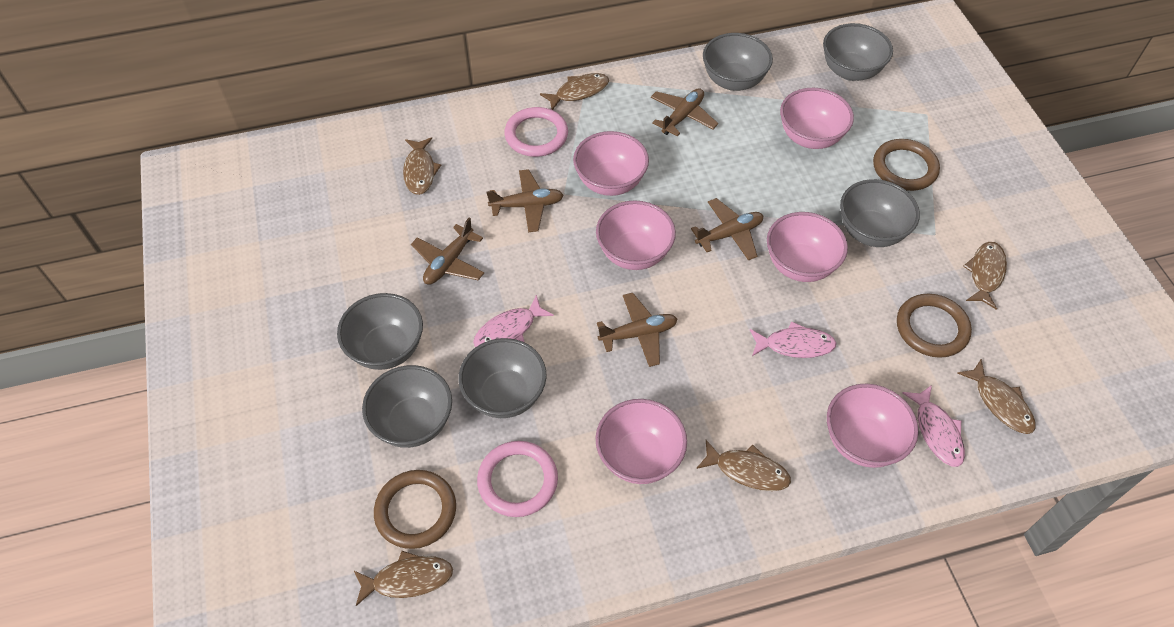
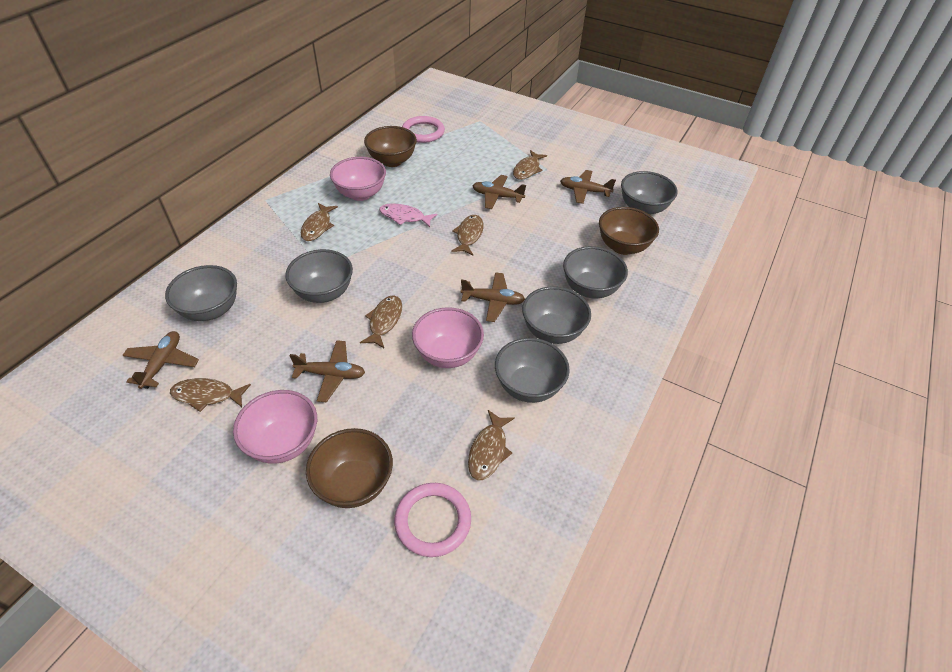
brown bowl: 0 -> 3
brown ring: 3 -> 0
pink bowl: 6 -> 3
pink fish: 3 -> 1

